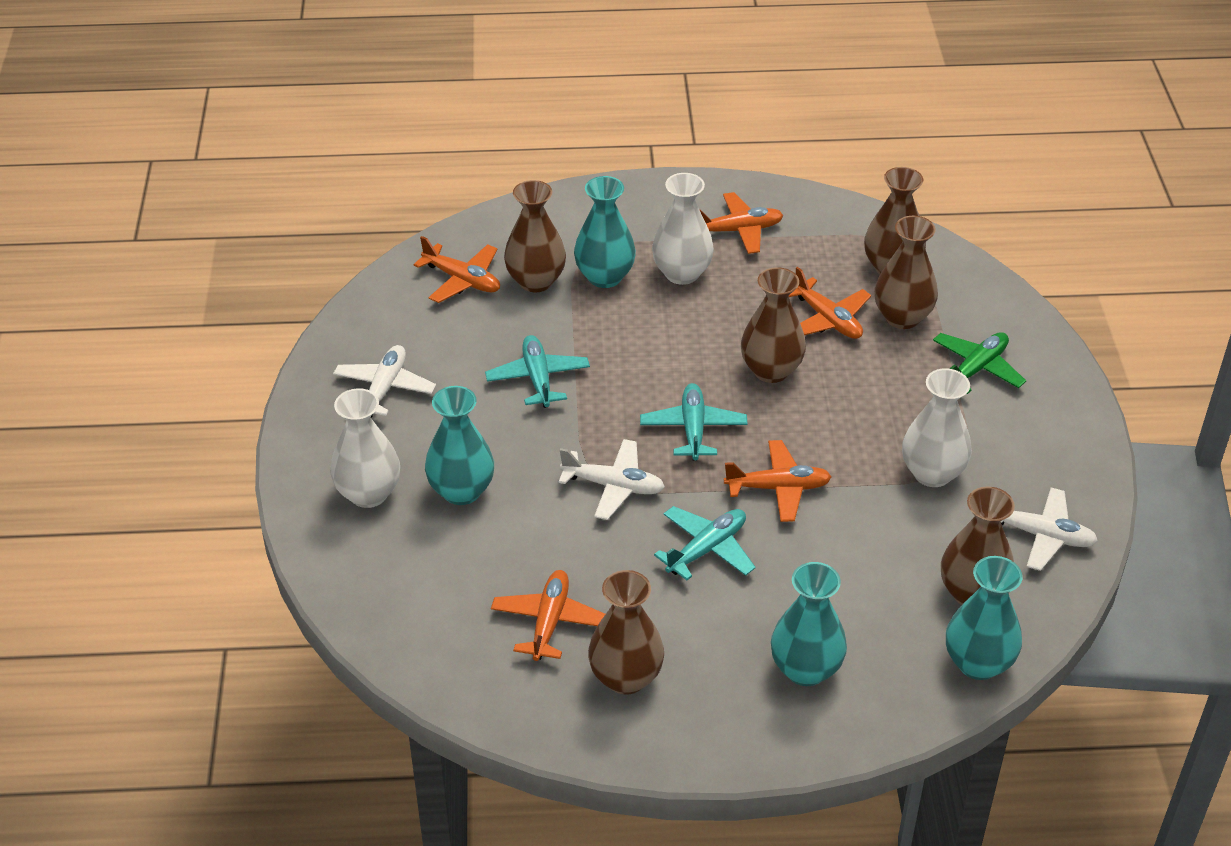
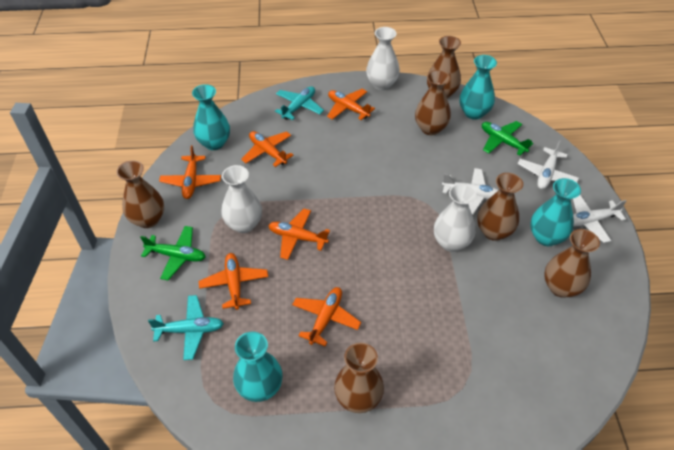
green plane: 1 -> 2
orange plane: 5 -> 6
turquoise plane: 3 -> 2

